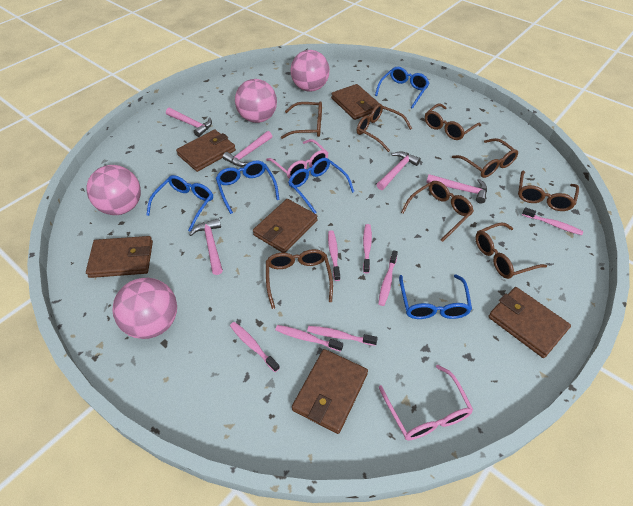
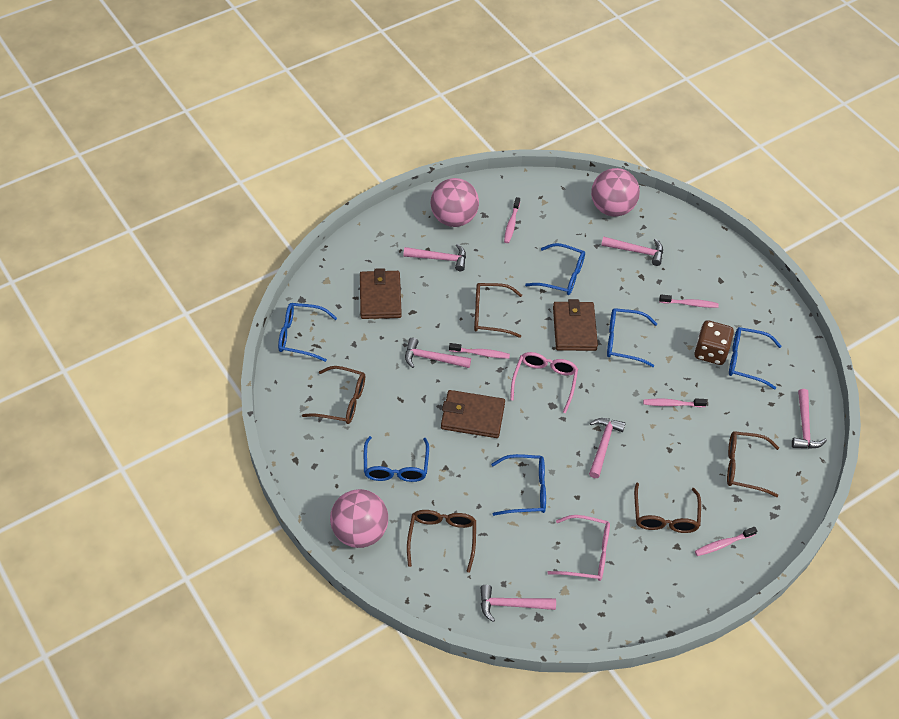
blue glasses: 5 -> 6
brown dice: 0 -> 1
brown glasses: 8 -> 5
brown wallet: 6 -> 3
pink ball: 4 -> 3
pink hammer: 5 -> 6
pink toothbrush: 7 -> 5

